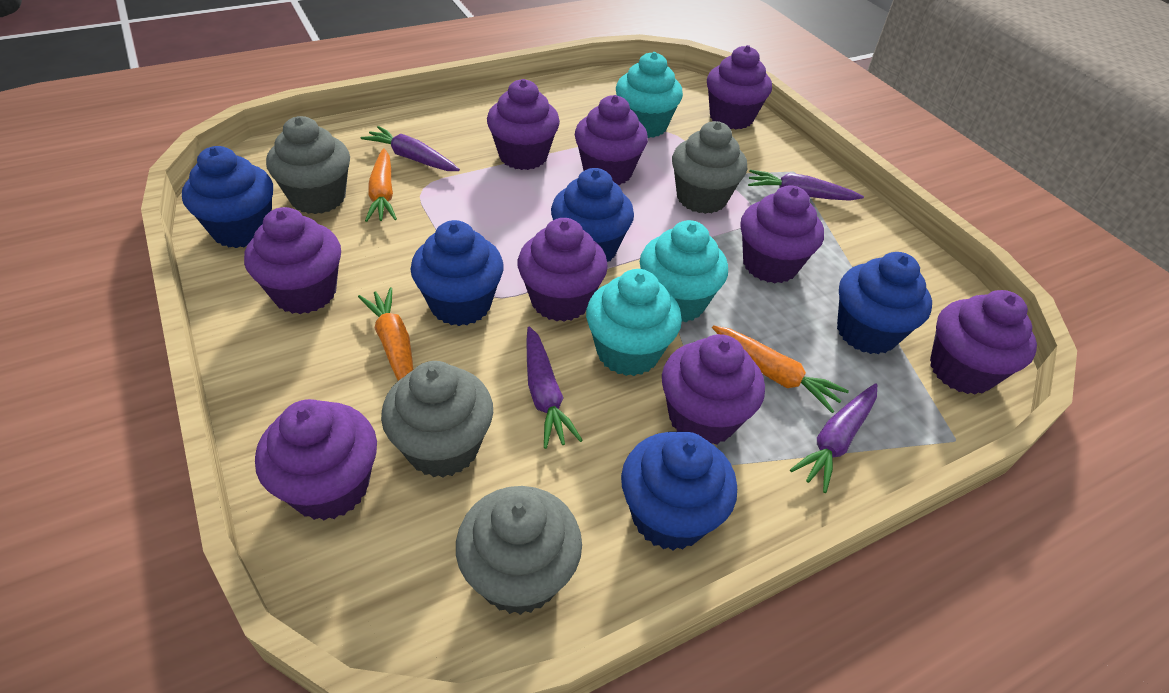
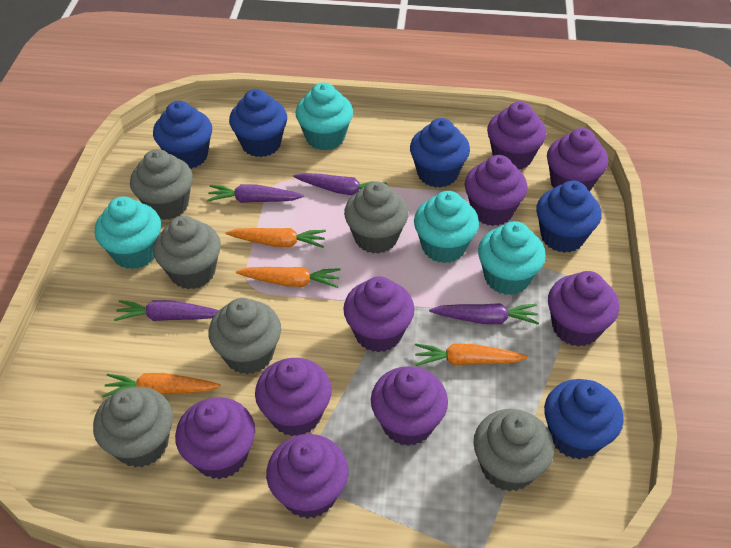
grey cupcake: 4 -> 6
orange carrot: 3 -> 4
turquoise cupcake: 3 -> 4

